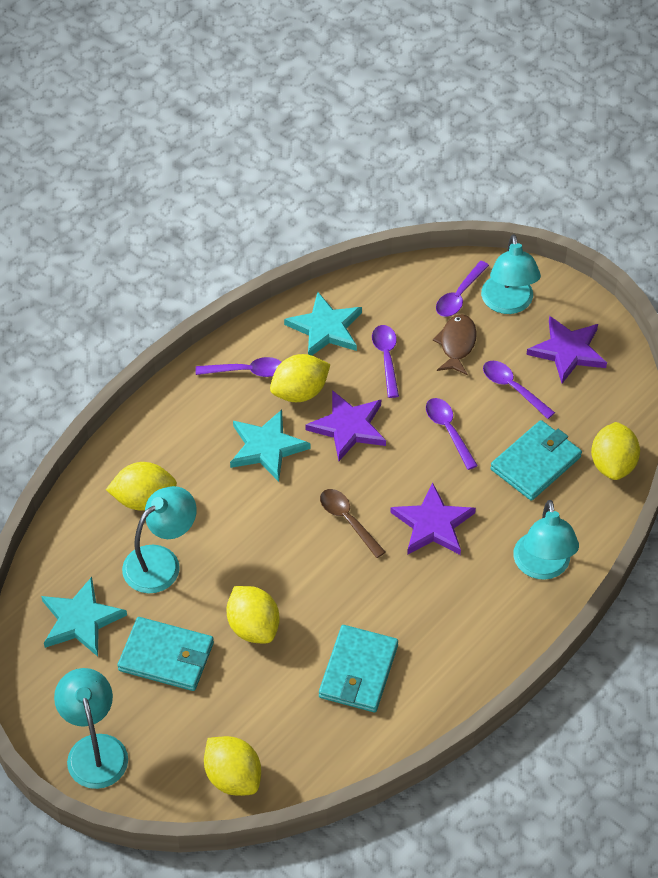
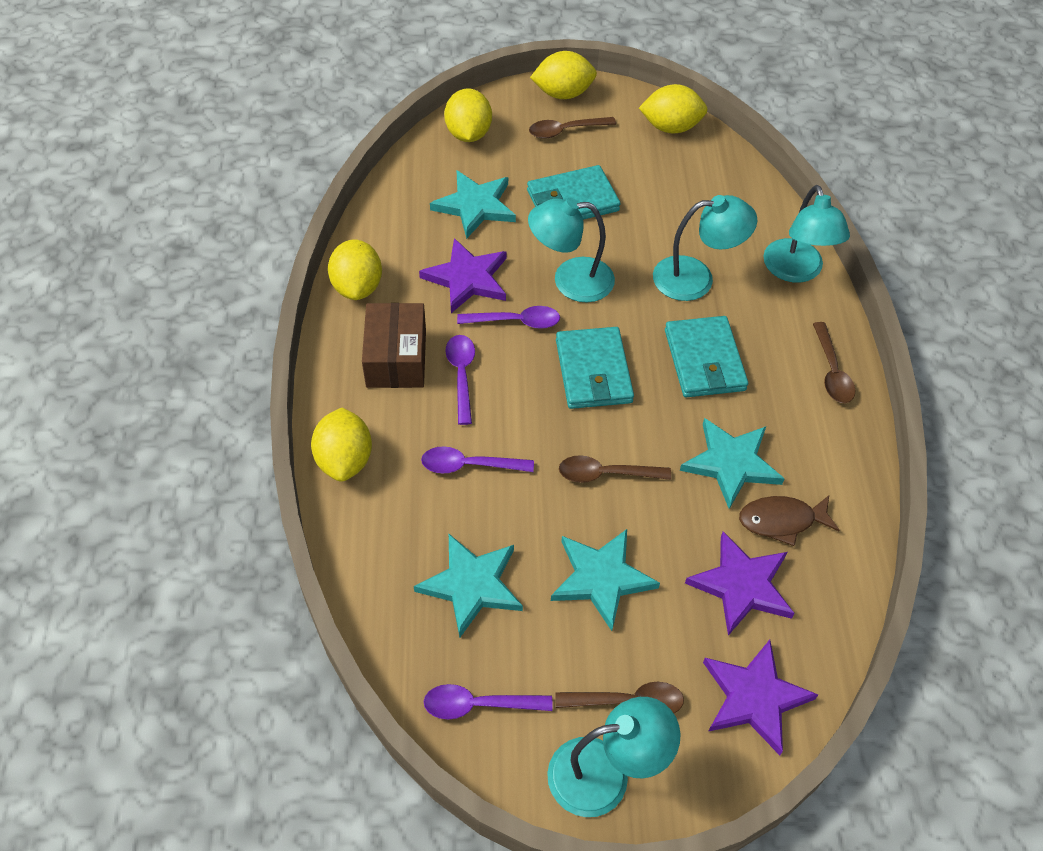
brown box: 0 -> 1
brown spoon: 1 -> 4
purple spoon: 5 -> 4
turquoise star: 3 -> 4

